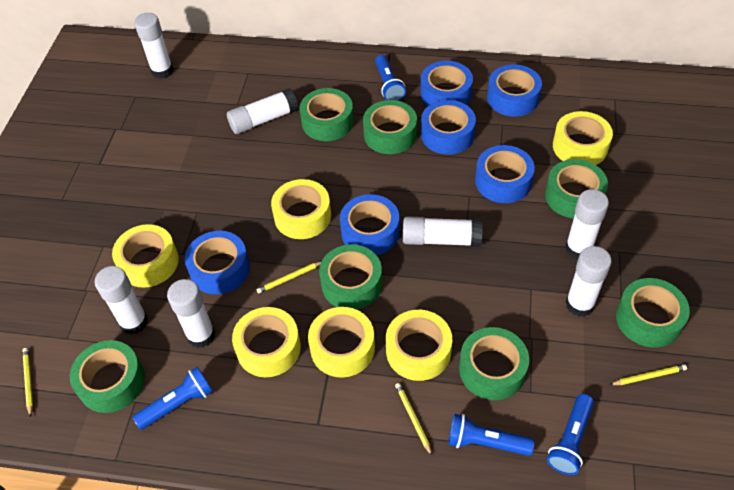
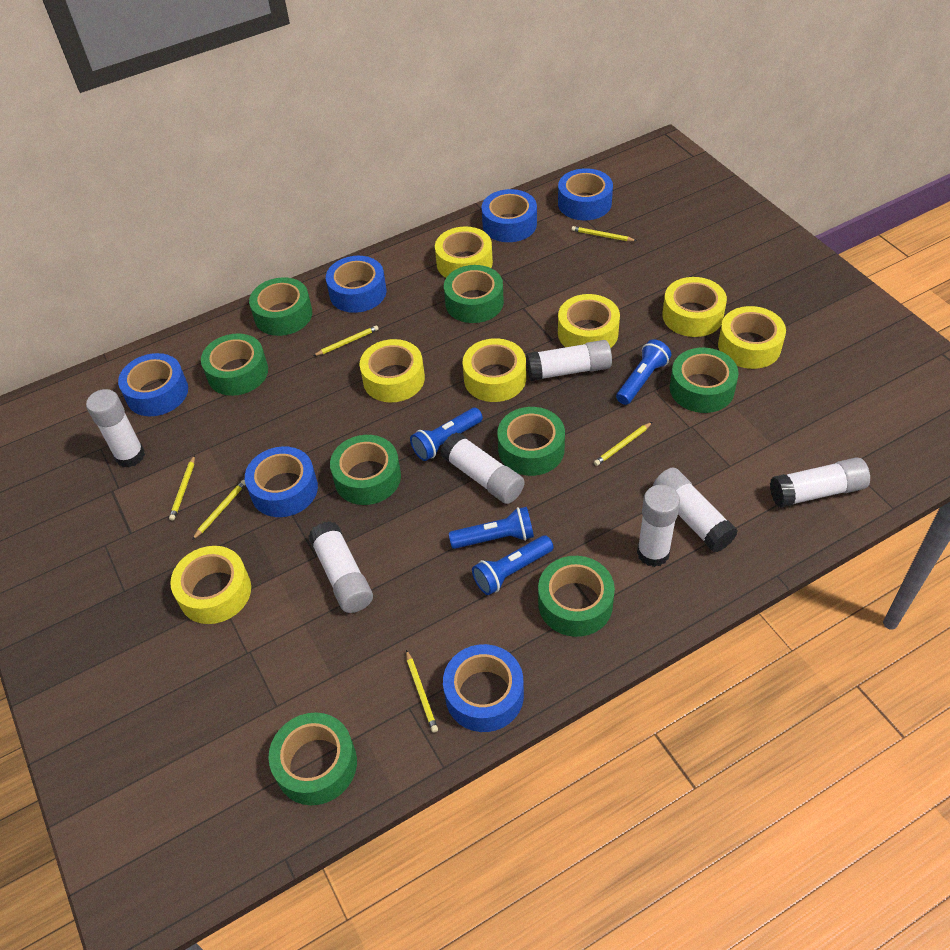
green tape: 7 -> 8
yellow pencil: 4 -> 6
yellow tape: 6 -> 7

